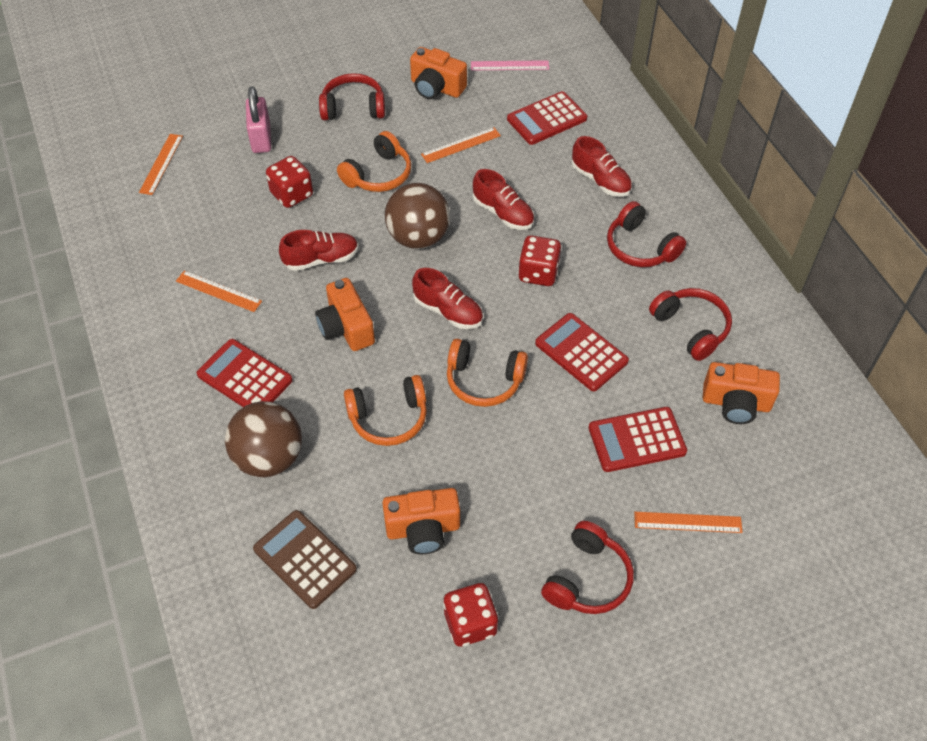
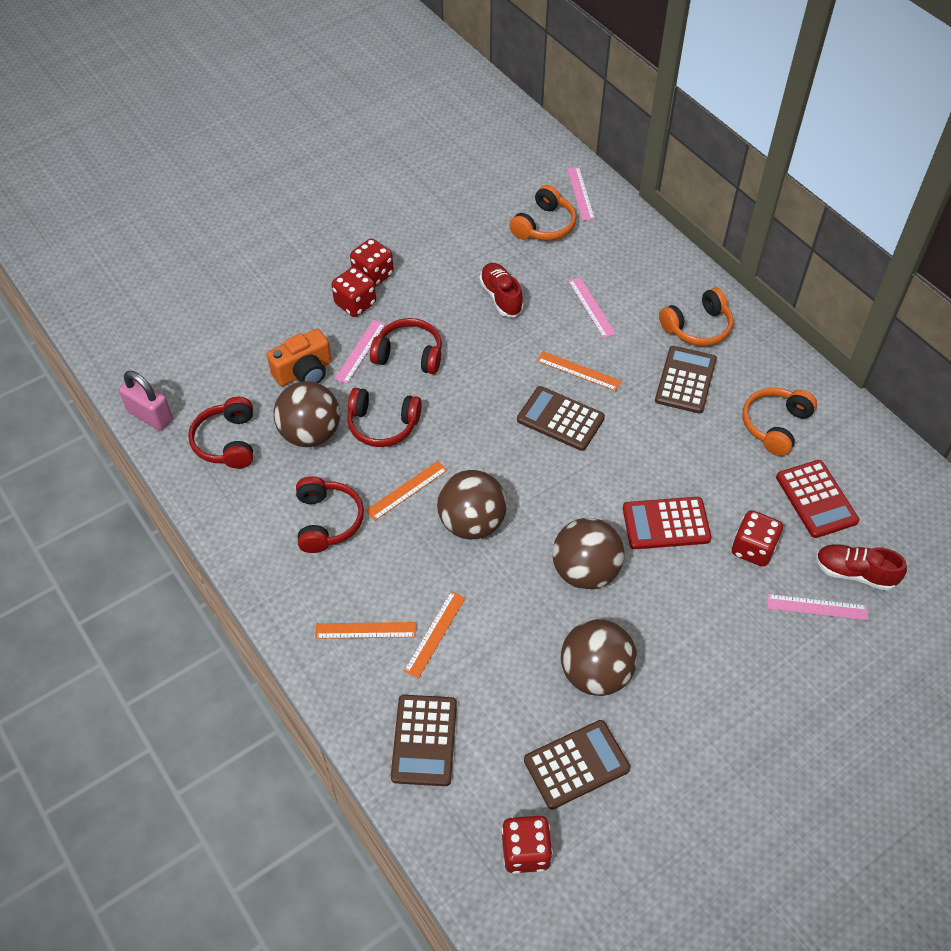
brown ball: 2 -> 4
brown calculator: 1 -> 4
orange camera: 4 -> 1
pink ruler: 1 -> 4
red calculator: 4 -> 2
red dice: 3 -> 4
red shoe: 4 -> 2

